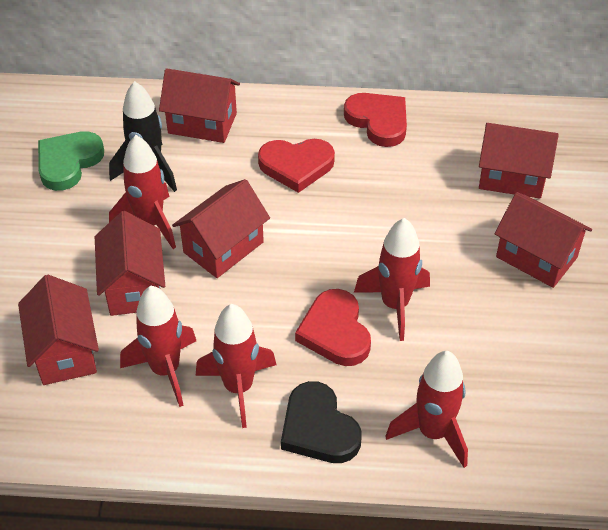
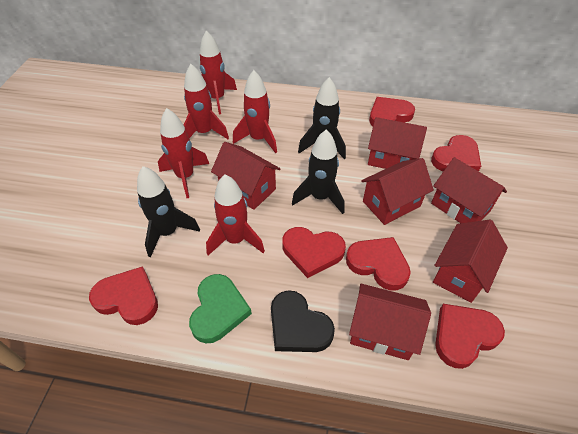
black rocket: 1 -> 3
red heart: 3 -> 6

